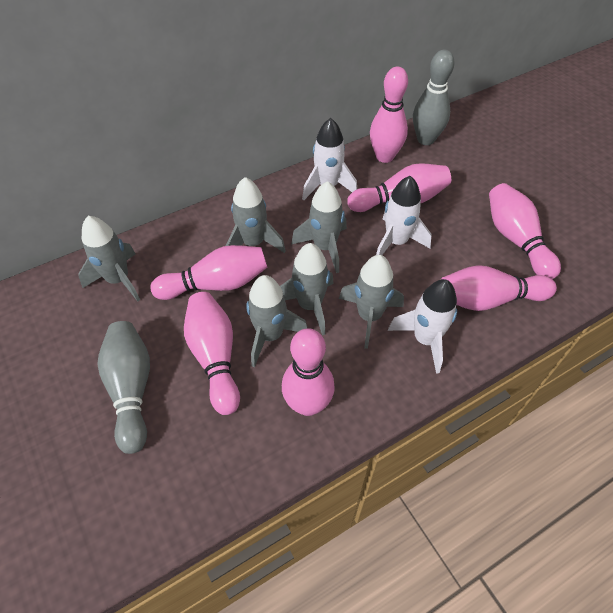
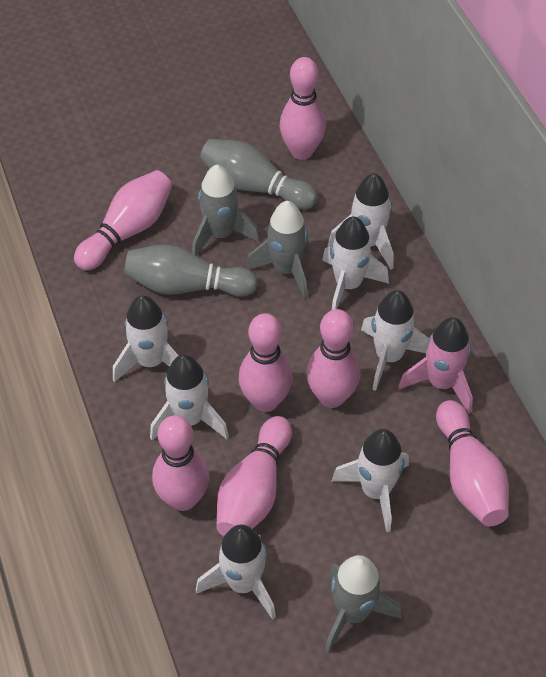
grey rocket: 6 -> 3
pink rocket: 0 -> 1
white rocket: 3 -> 7

